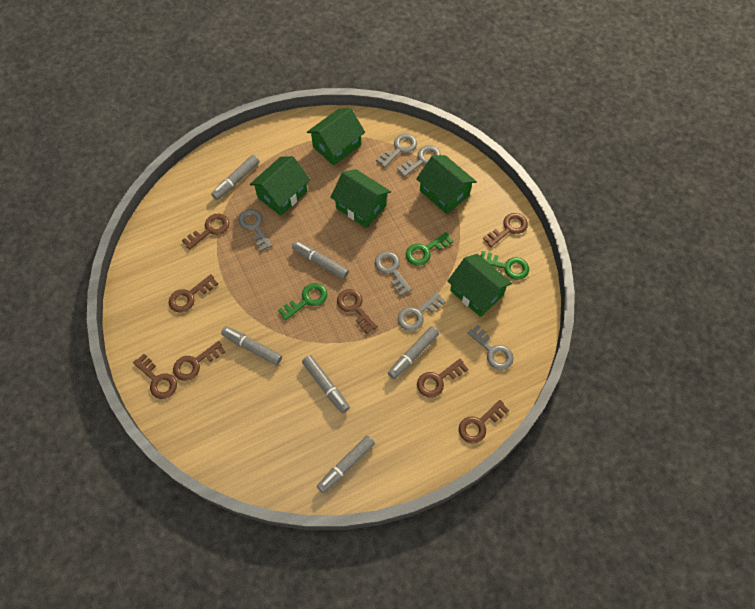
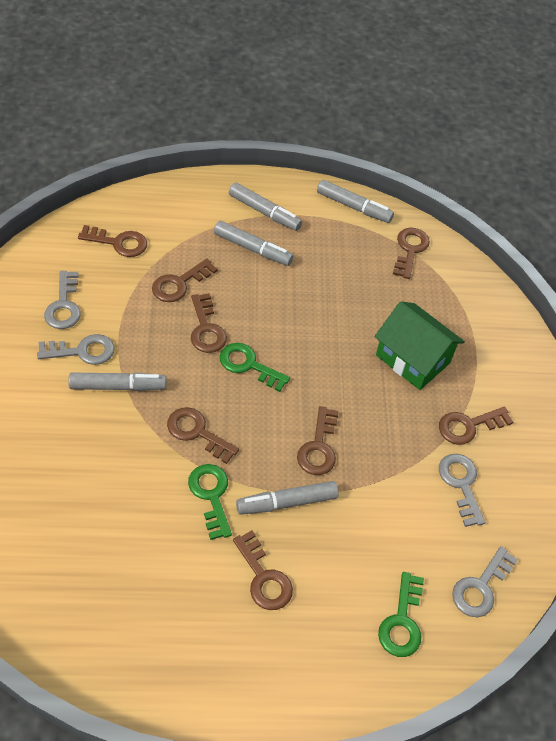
green house: 5 -> 1
grey key: 6 -> 4
grey marker: 6 -> 5

